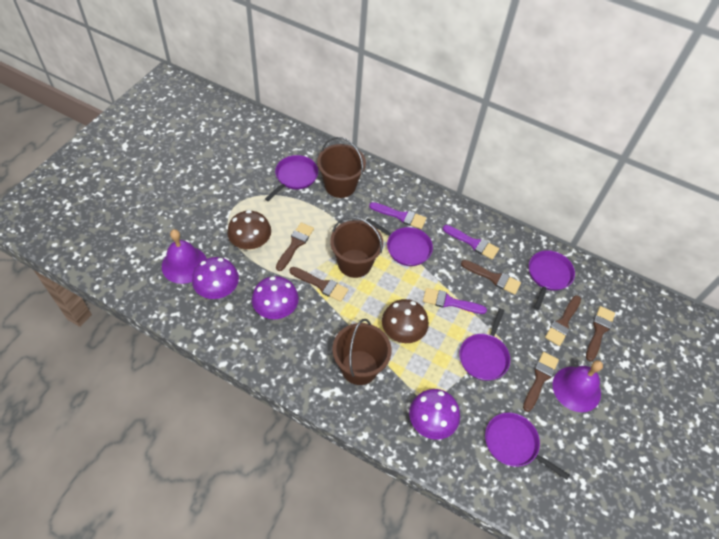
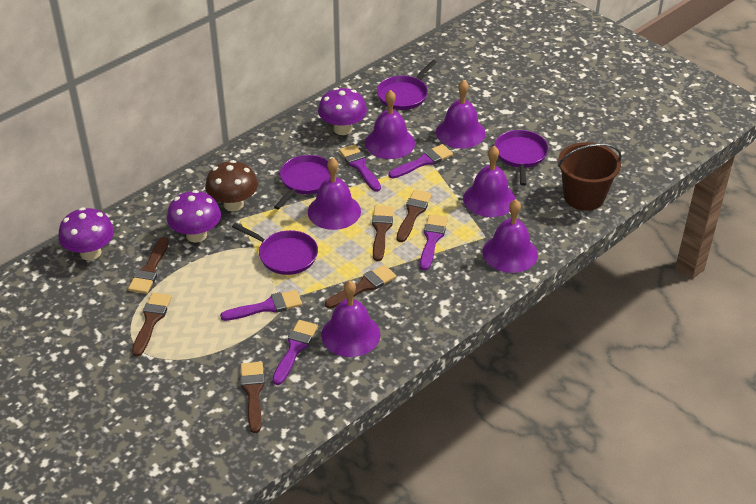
brown bucket: 3 -> 1
brown mushroom: 2 -> 1
purple bell: 2 -> 6
purple brush: 3 -> 5
purple pan: 5 -> 4

